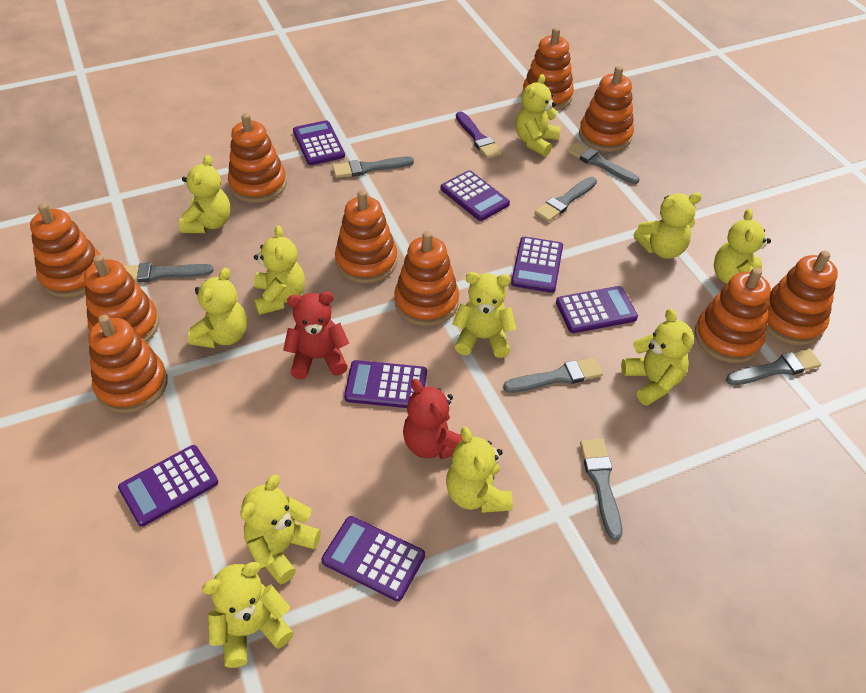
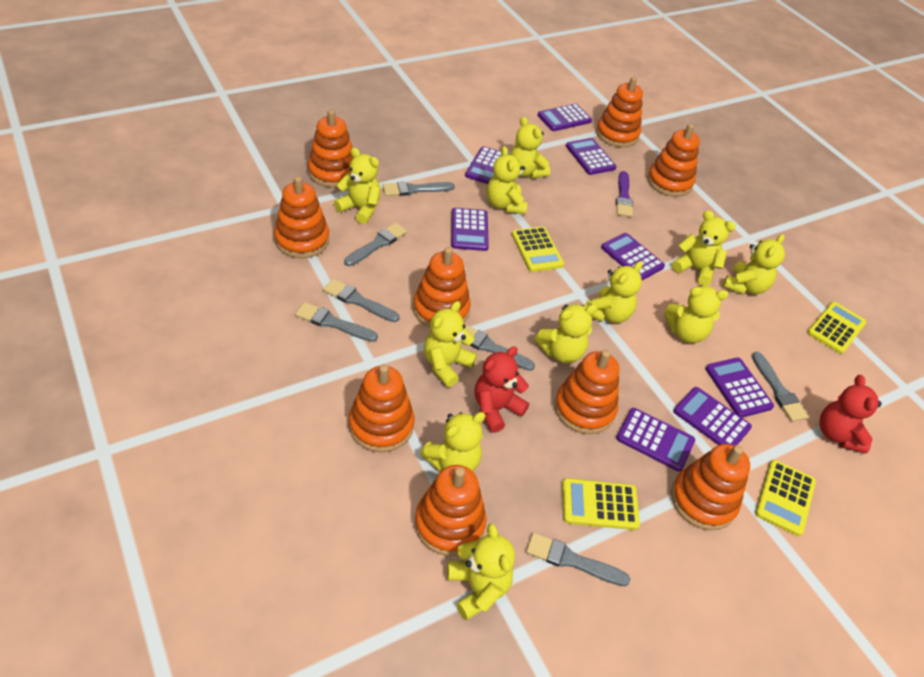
orange stacking toy: 10 -> 9
purple calculator: 7 -> 8
yellow calculator: 0 -> 4

